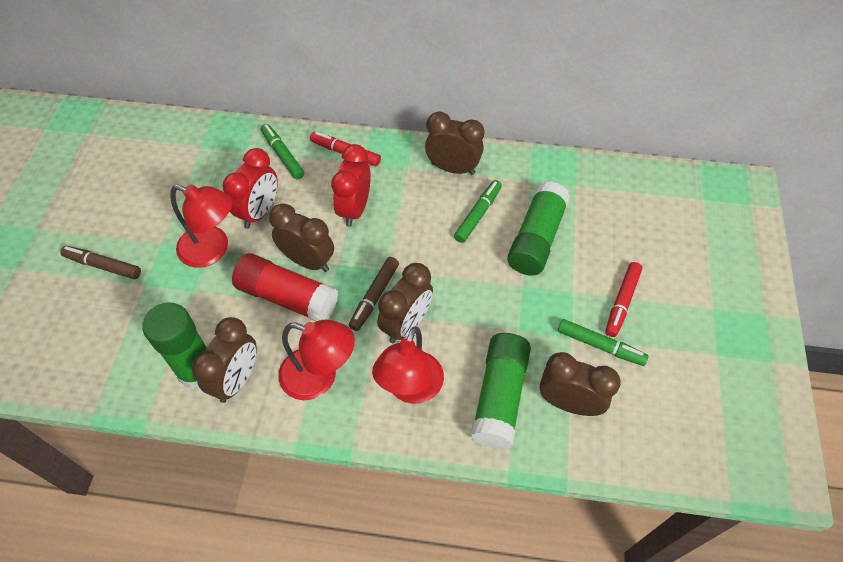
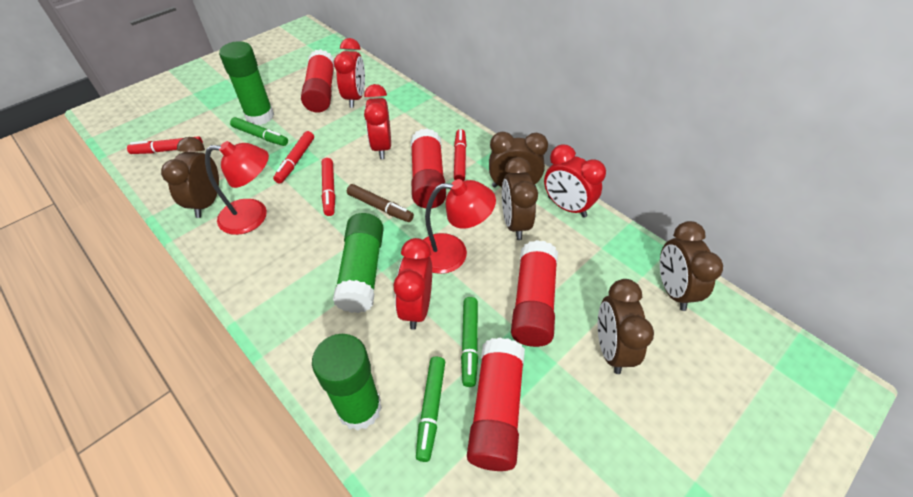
brown marker: 2 -> 1
red clock: 2 -> 4
red glue stick: 1 -> 4
red lamp: 3 -> 2
red marker: 2 -> 4

